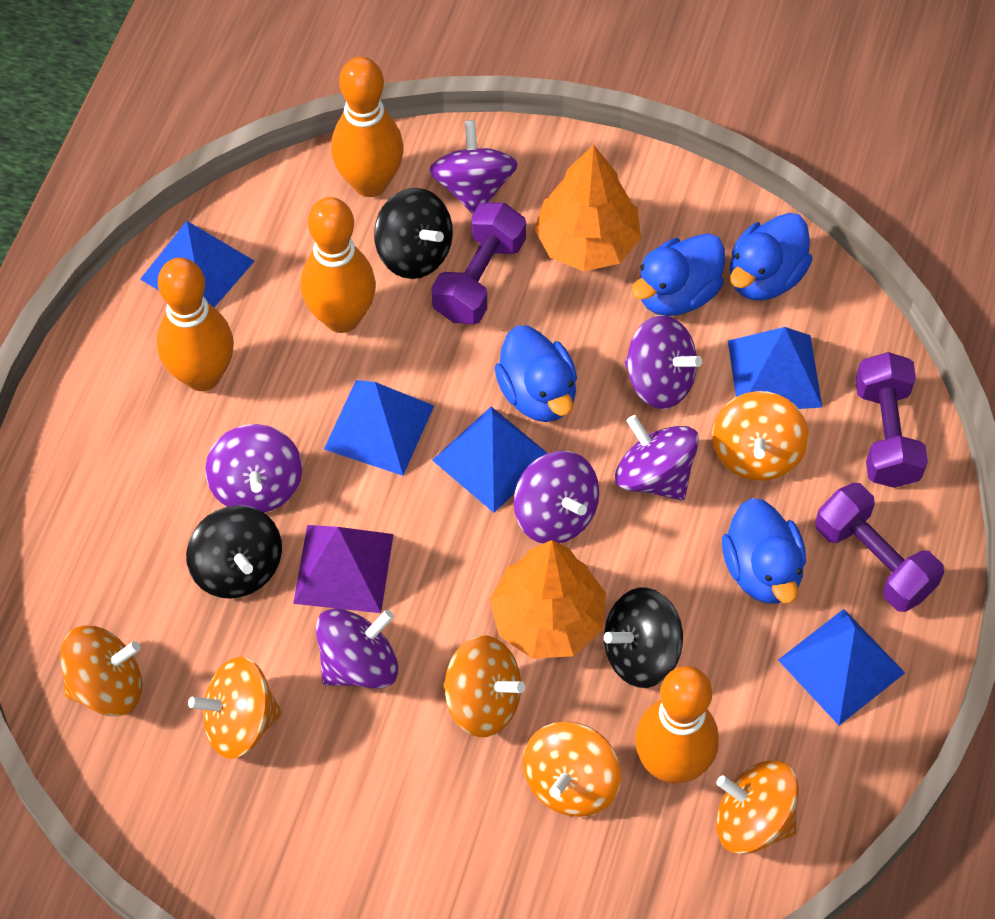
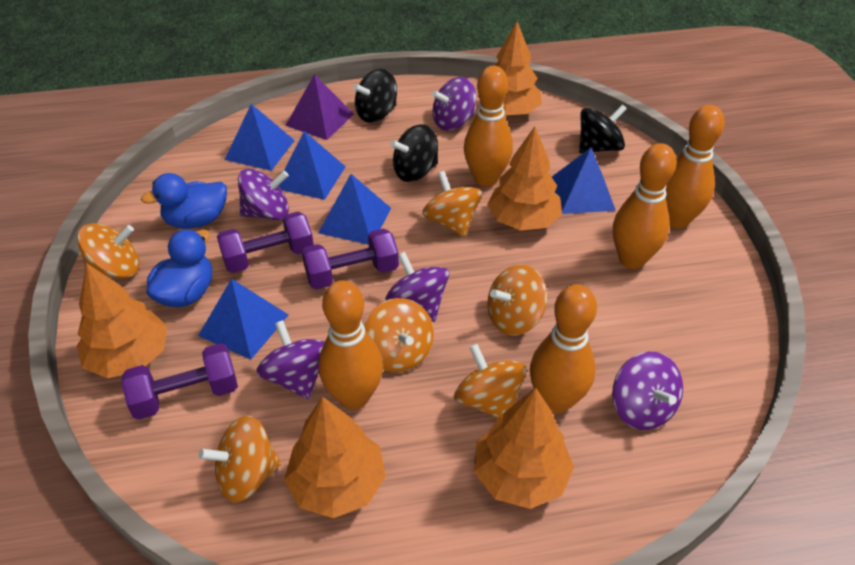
blue duck: 4 -> 2
orange bowling pin: 4 -> 5
orange tree: 2 -> 5
purple spinning top: 6 -> 5

